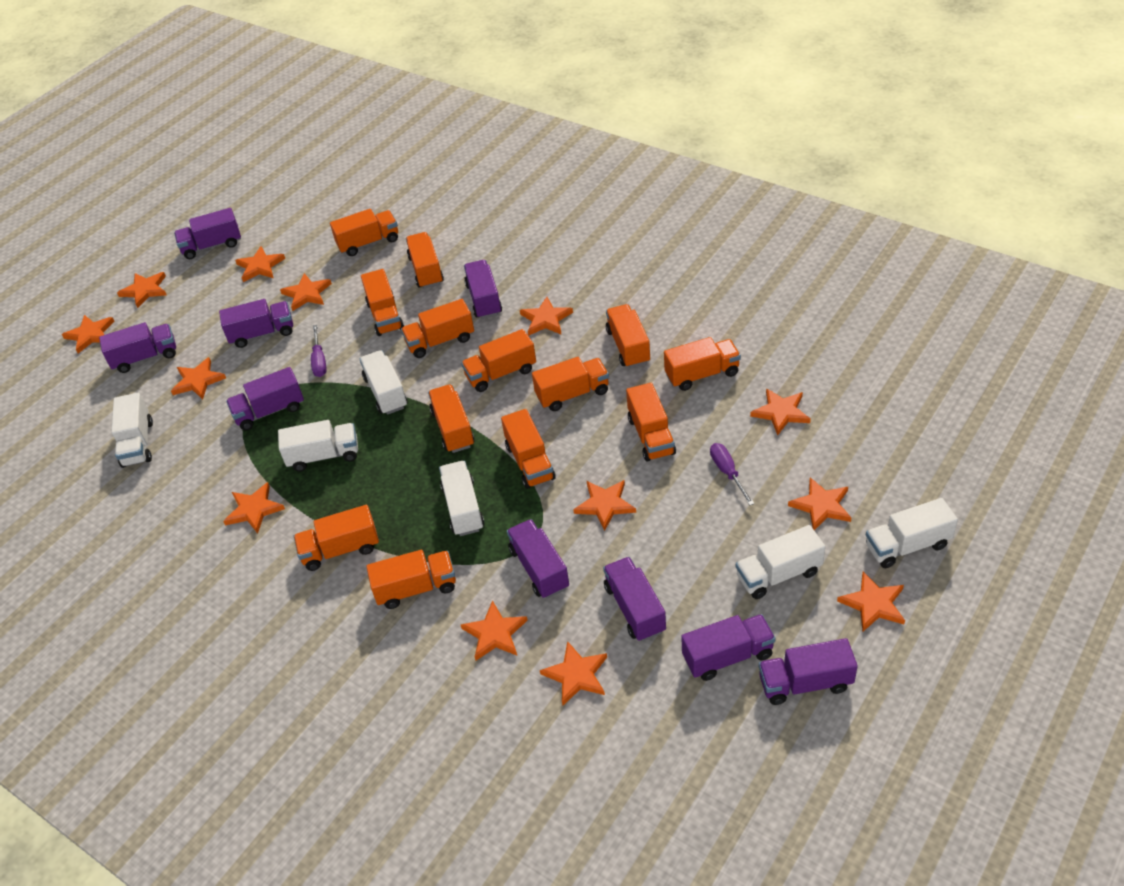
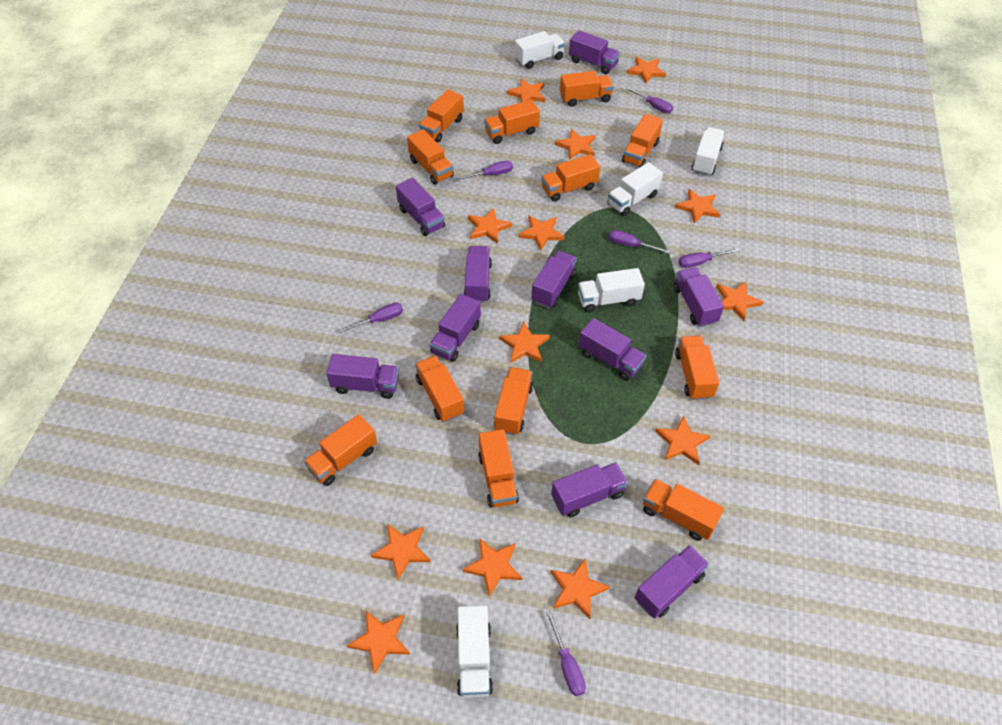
orange truck: 13 -> 12
purple screwdriver: 2 -> 6
purple truck: 9 -> 10
white truck: 6 -> 5

